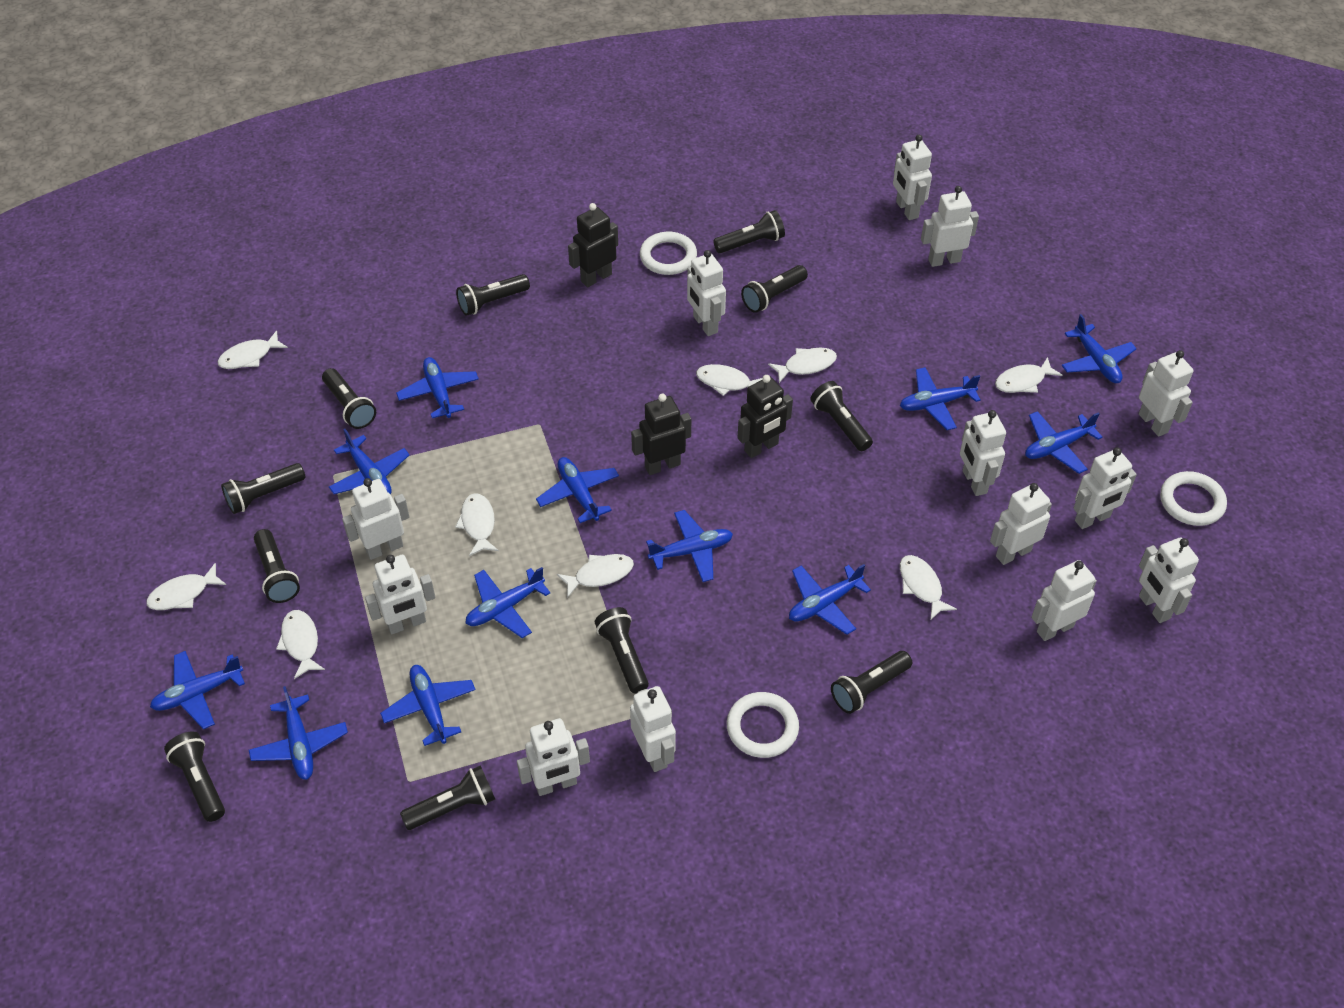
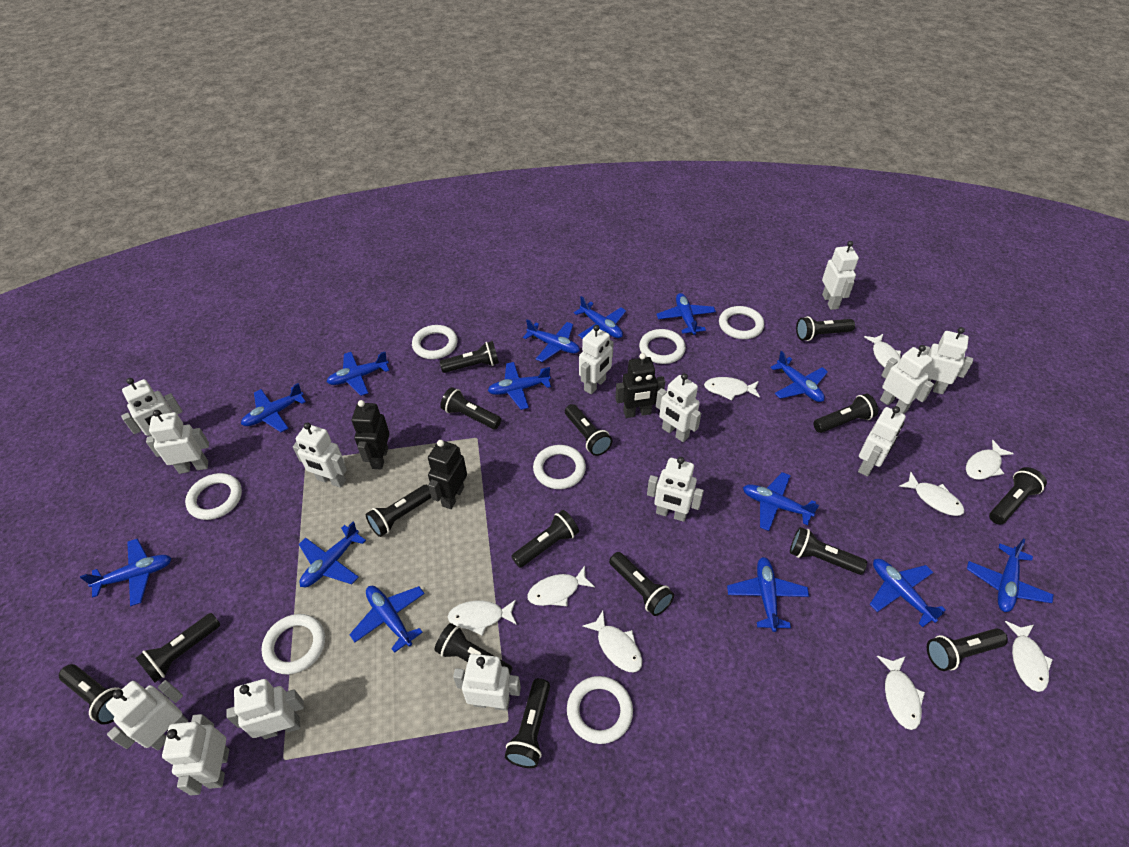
black flashlight: 11 -> 15
blue plane: 12 -> 14
white ring: 3 -> 7
white robot: 13 -> 14

